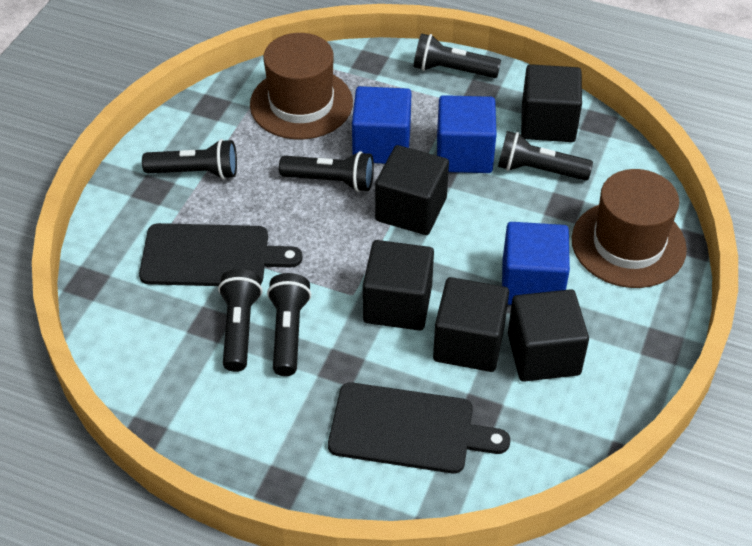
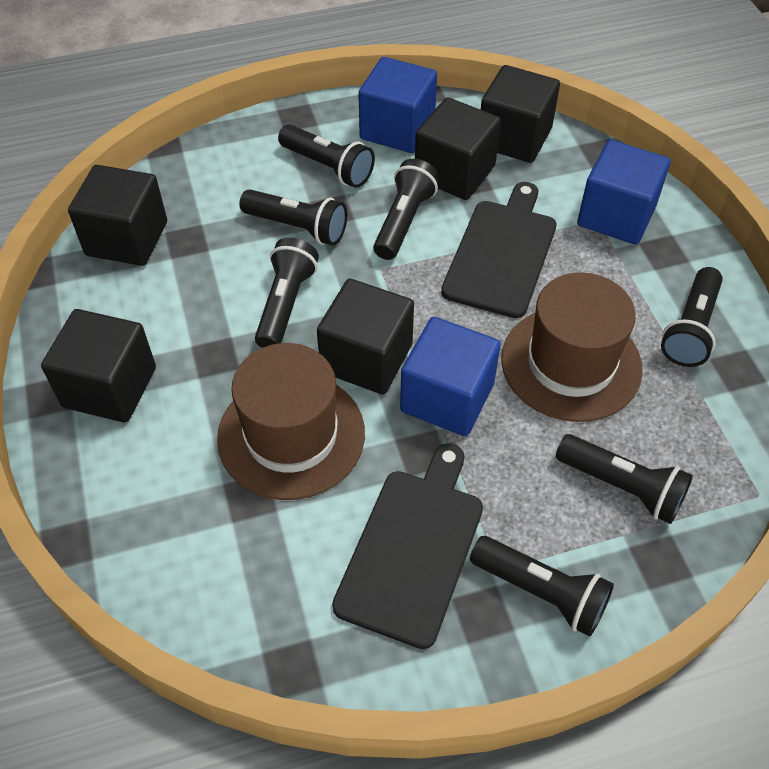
black flashlight: 6 -> 7

